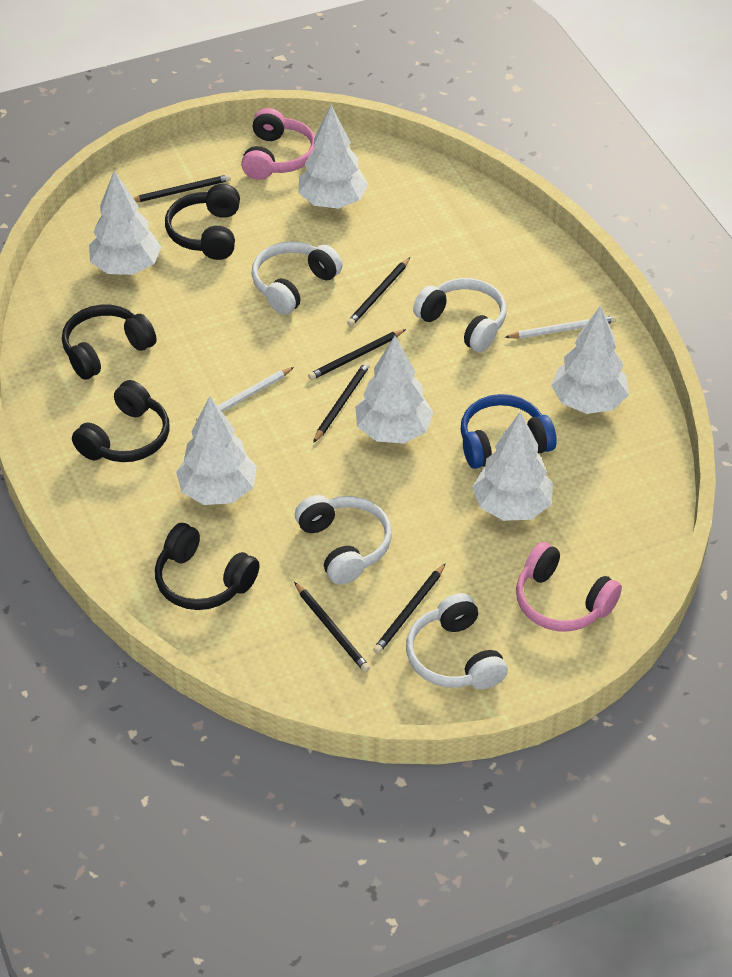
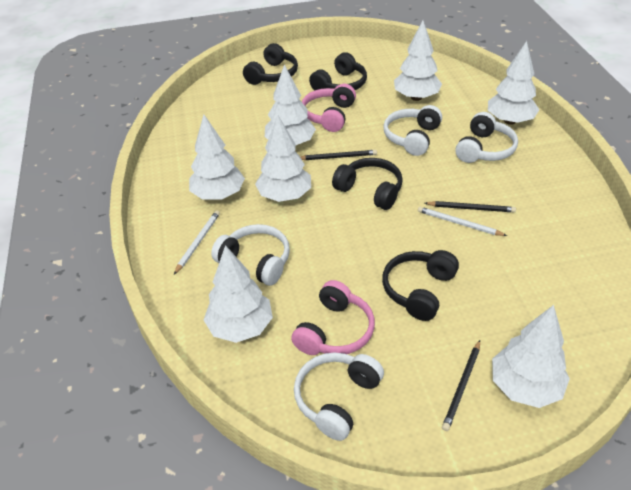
black pencil: 6 -> 3
blue headphones: 1 -> 0
white tree: 6 -> 7

